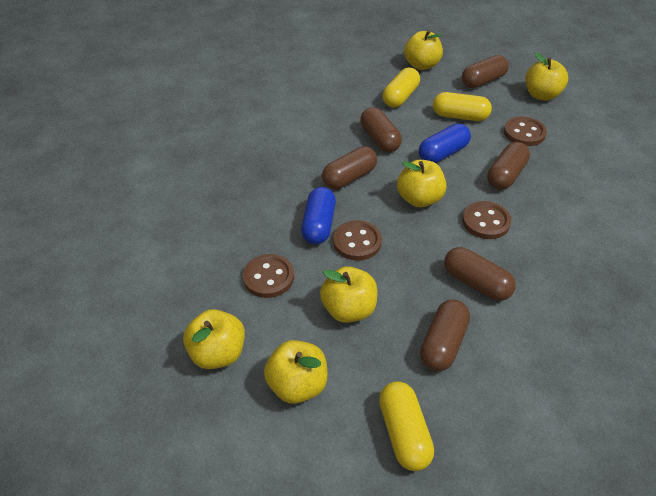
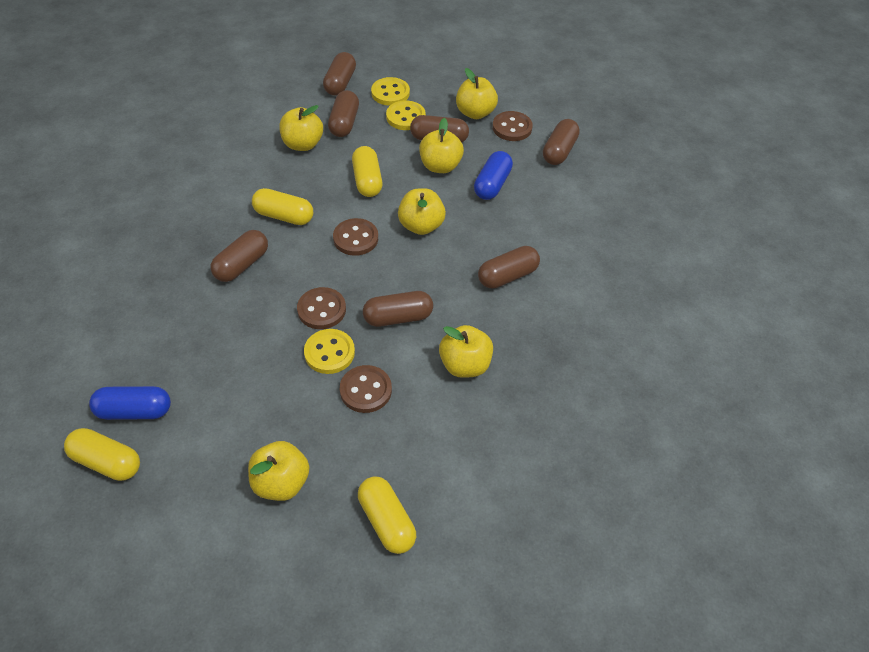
brown capsule: 6 -> 7
yellow button: 0 -> 3
yellow capsule: 3 -> 4

